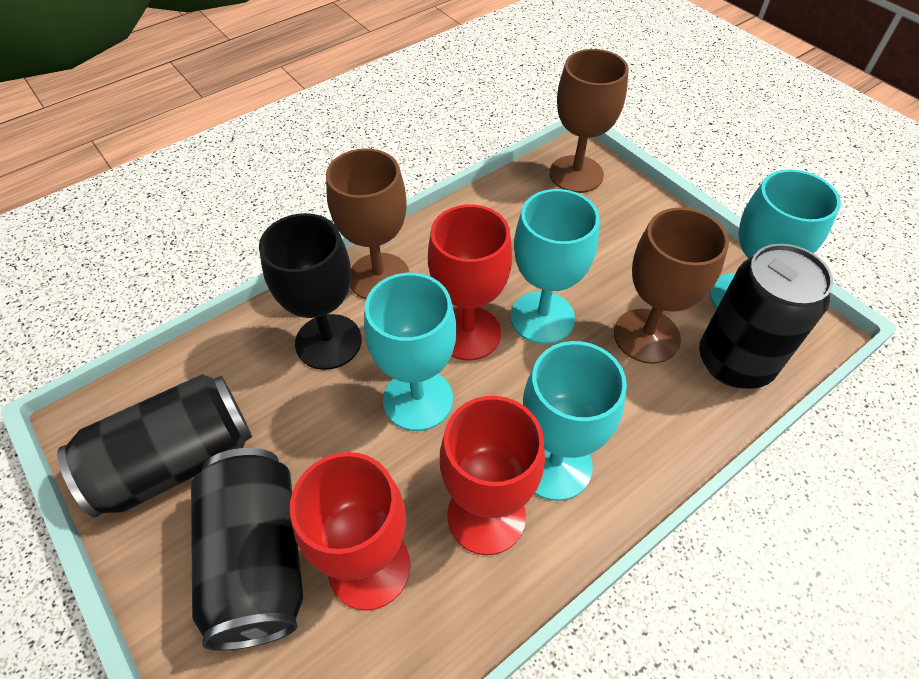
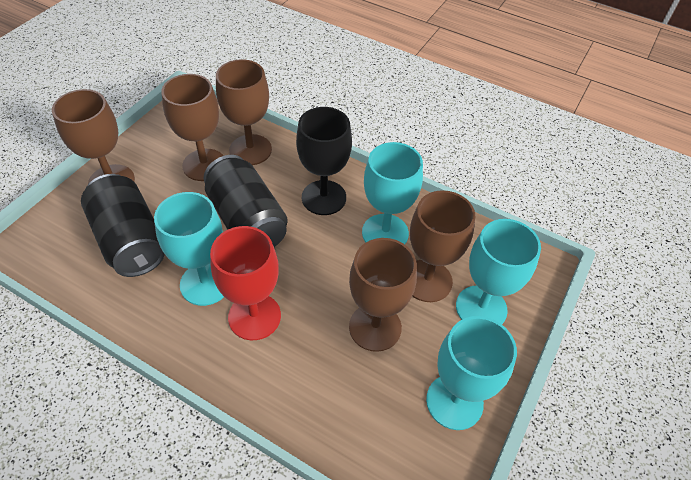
black can: 3 -> 2
brown goblet: 3 -> 5
red goblet: 3 -> 1

